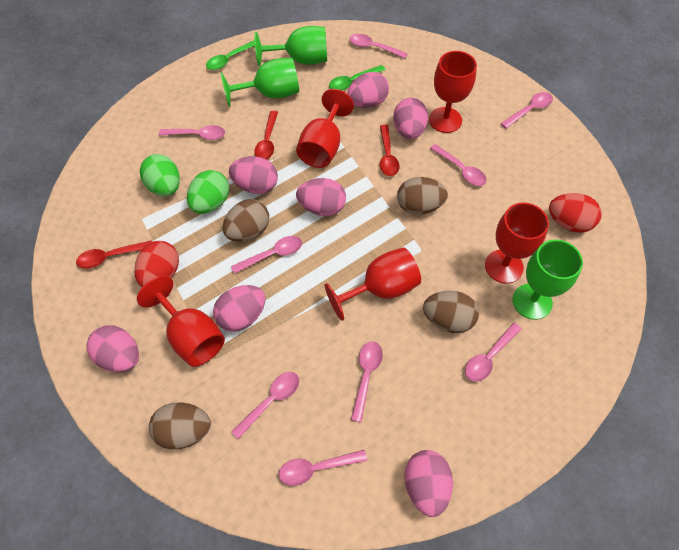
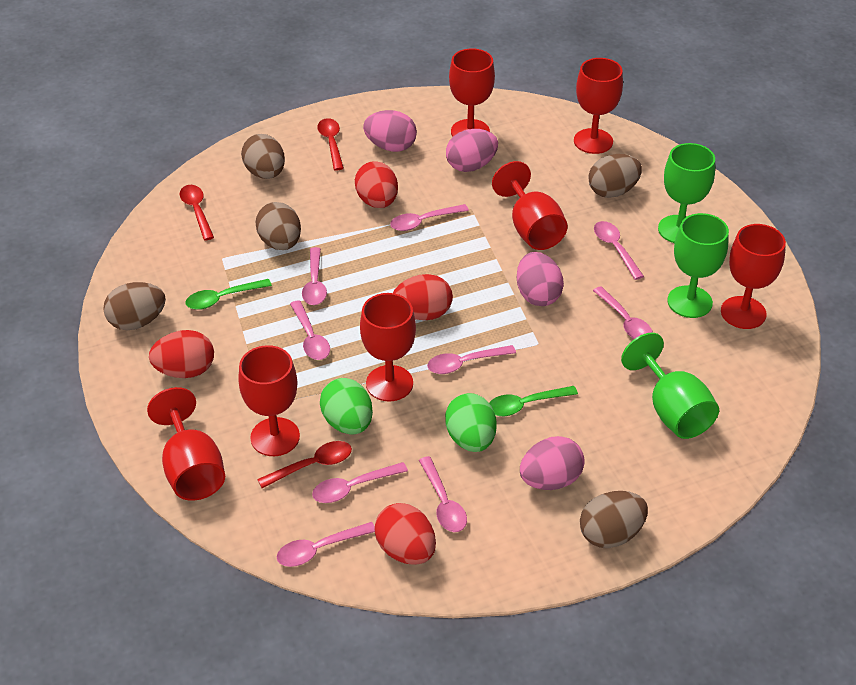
brown egg: 4 -> 5
pink egg: 7 -> 4
red egg: 2 -> 4
red goblet: 5 -> 7

